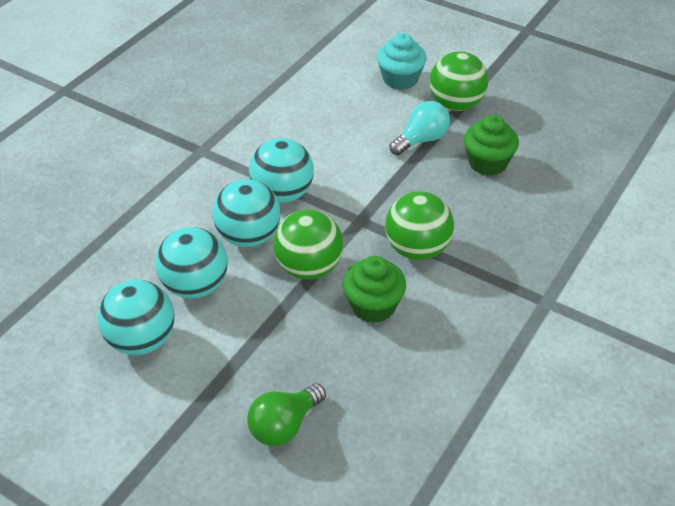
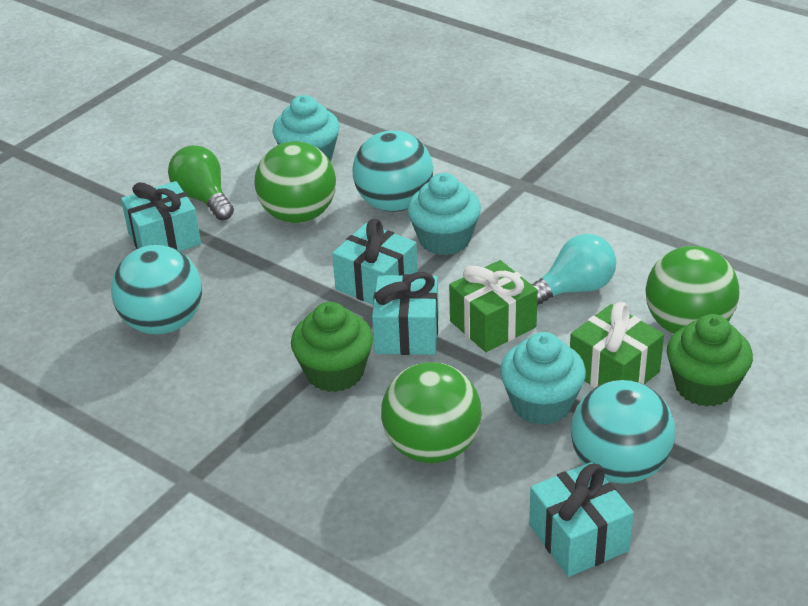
green gift: 0 -> 2
turquoise ball: 4 -> 3
turquoise cupcake: 1 -> 3
turquoise gift: 0 -> 4

